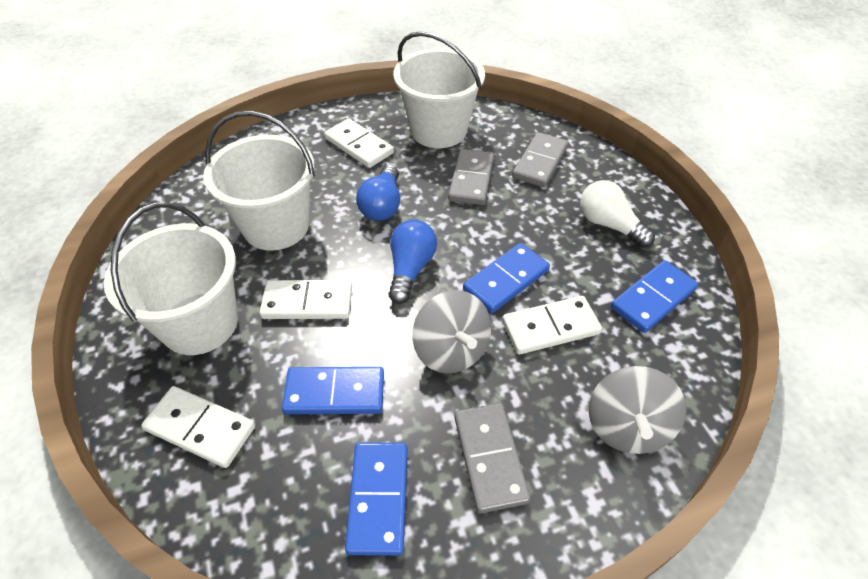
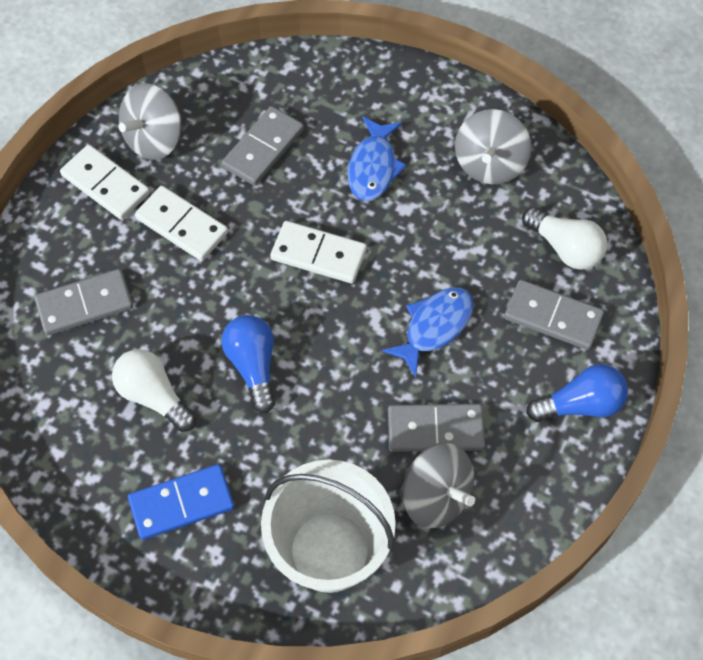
blue domino: 4 -> 1
blue fish: 0 -> 2
grey domino: 3 -> 4
grey spinning top: 2 -> 3
white bucket: 3 -> 1
white domino: 4 -> 3
white light bulb: 1 -> 2

